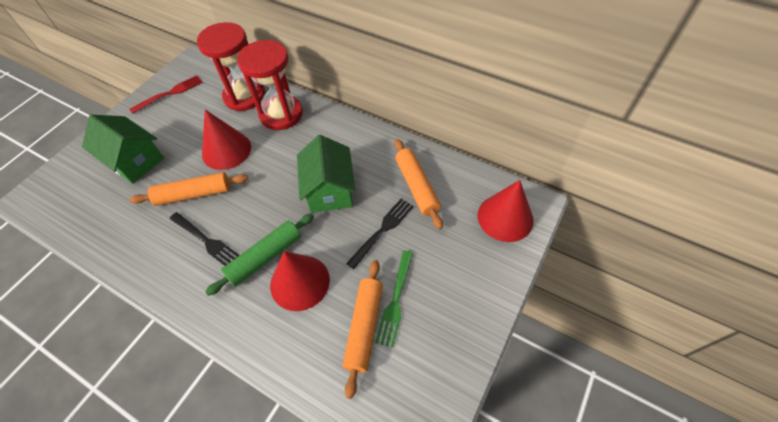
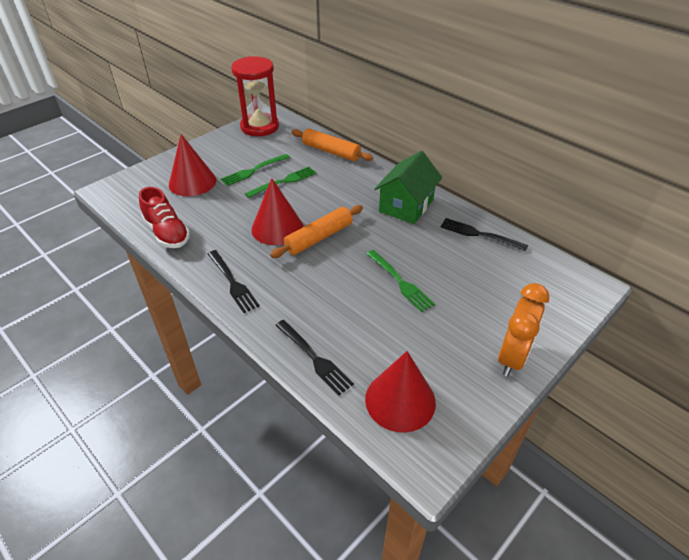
black fork: 2 -> 3
green fork: 1 -> 3
green house: 2 -> 1
green rolling pin: 1 -> 0
orange clock: 0 -> 1
orange rolling pin: 3 -> 2
red fork: 1 -> 0
red hourglass: 2 -> 1
red shoe: 0 -> 1

